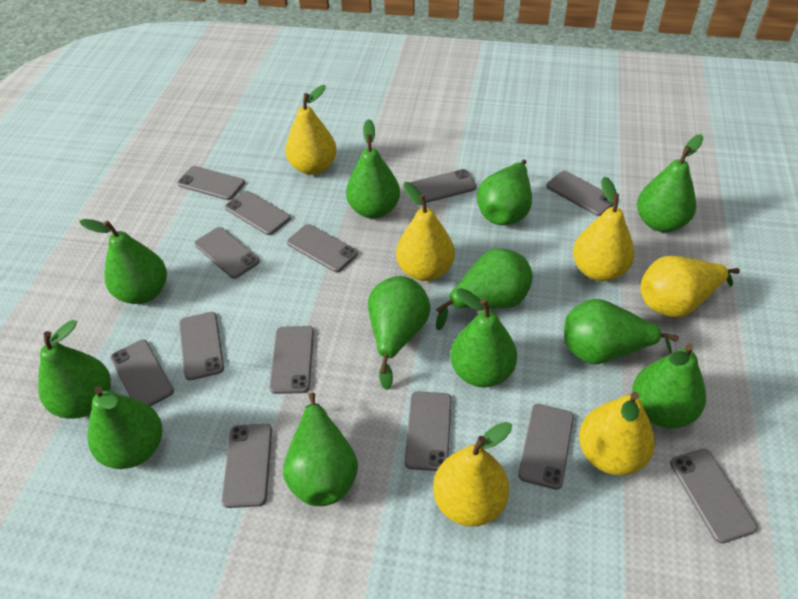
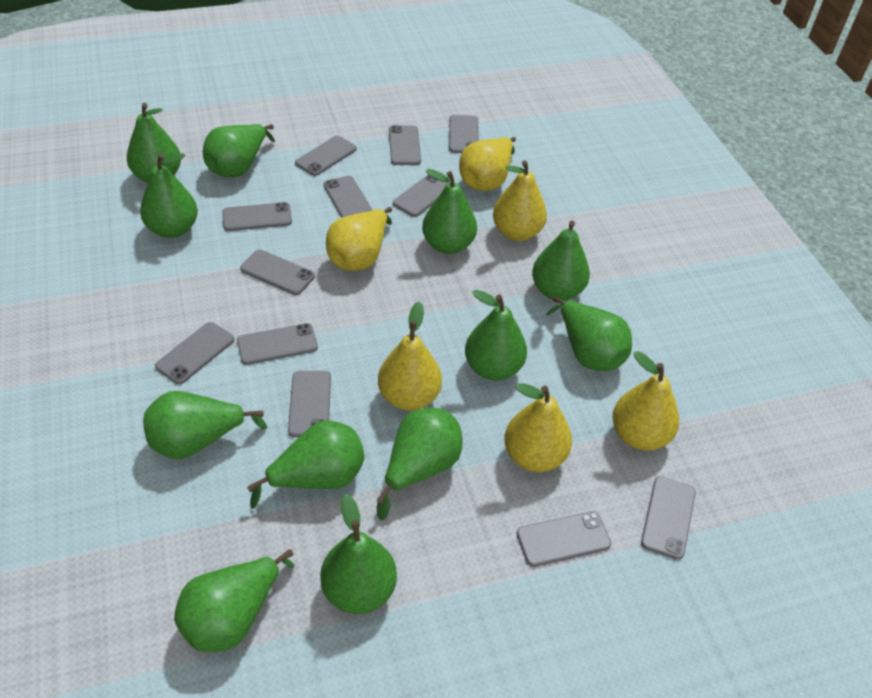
grey phone: 13 -> 12

